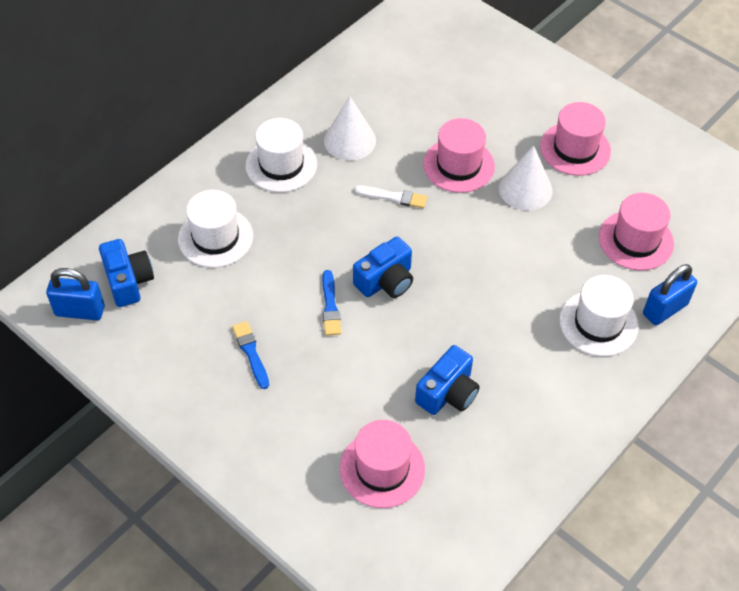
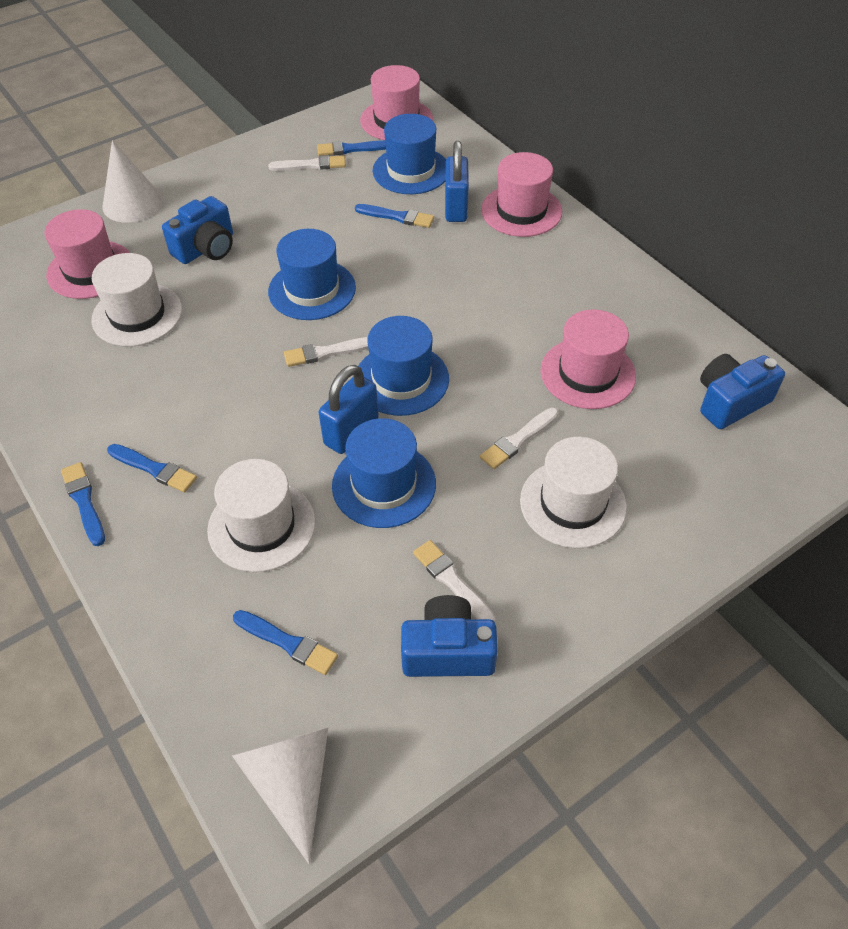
blue brush: 2 -> 5
blue hat: 0 -> 4
white brush: 1 -> 4

